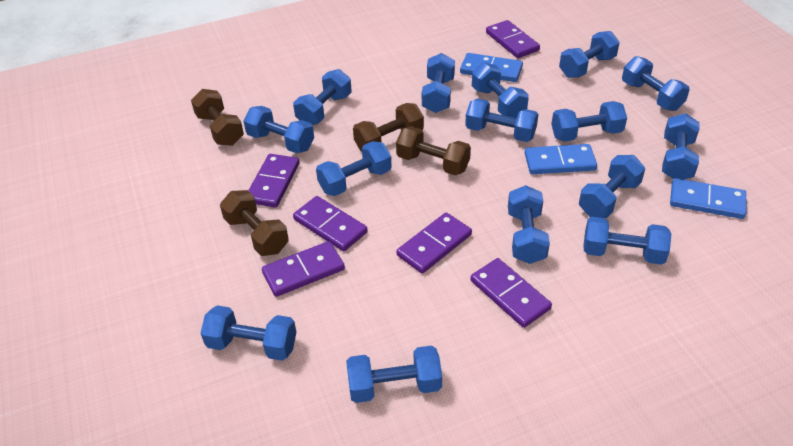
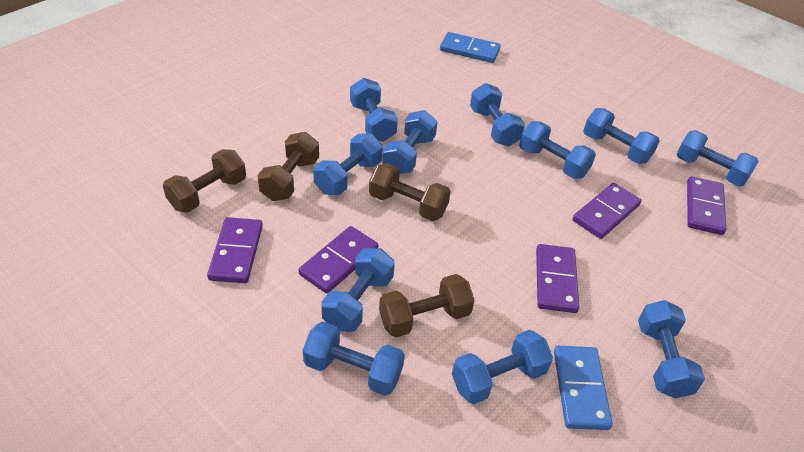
blue domino: 3 -> 2
blue dumbbell: 15 -> 11
purple domino: 6 -> 5

